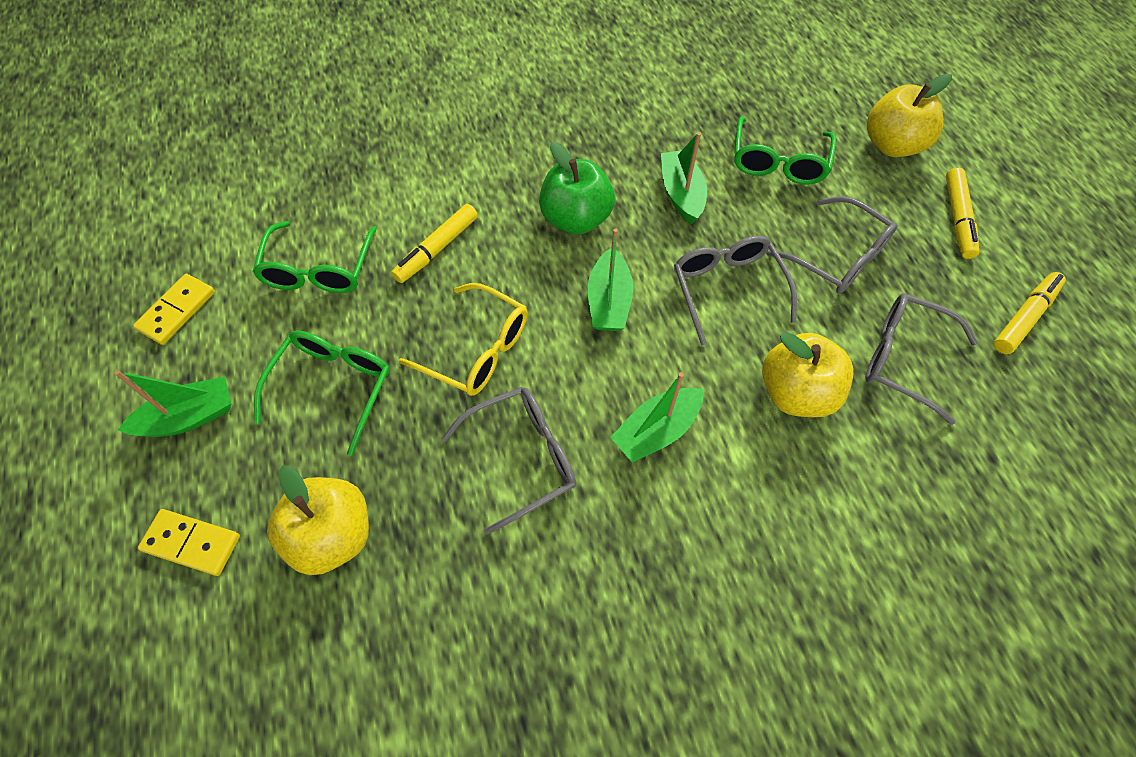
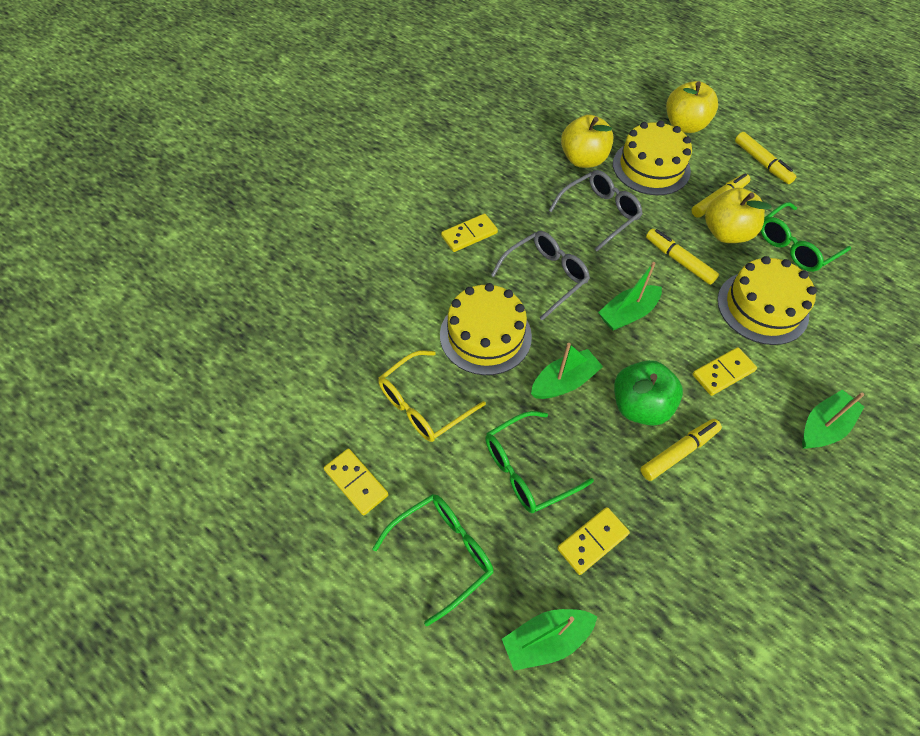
grey glasses: 4 -> 2
yellow cake: 0 -> 3
yellow domino: 2 -> 4
yellow marker: 3 -> 4

